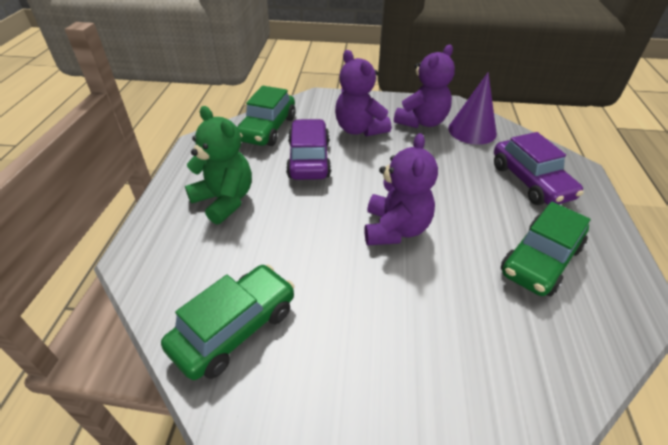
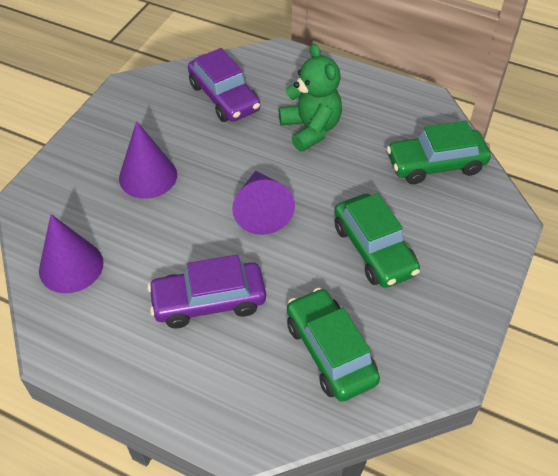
purple cone: 1 -> 3
purple teddy bear: 3 -> 0

